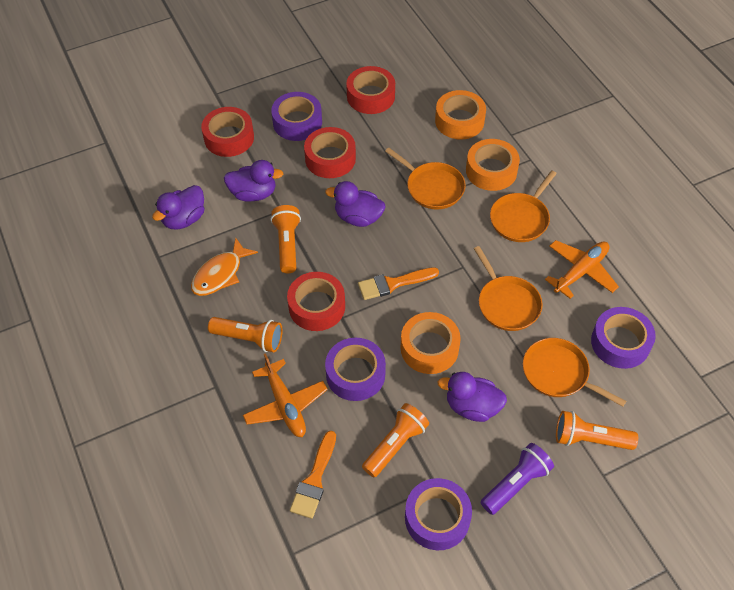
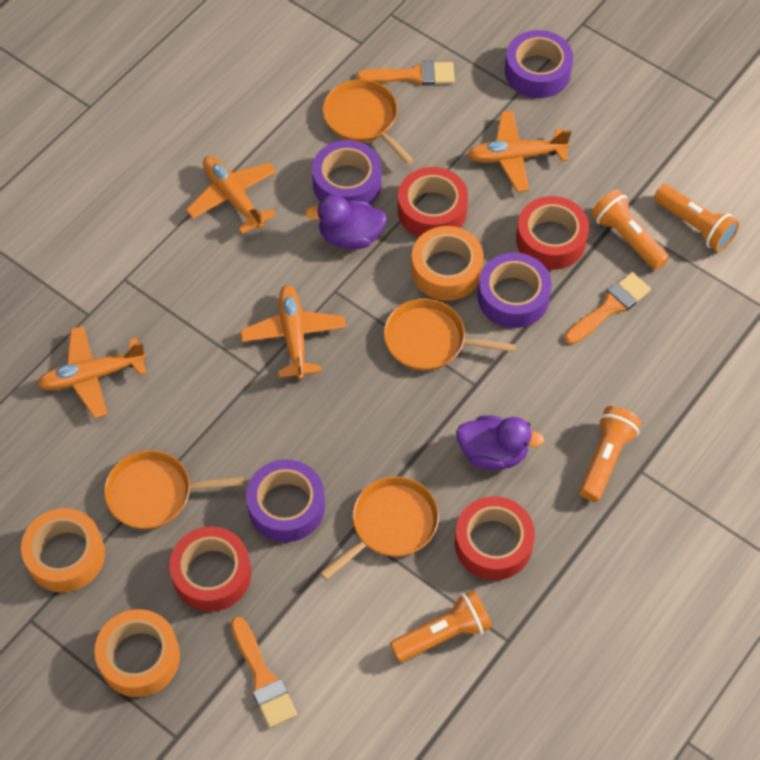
orange brush: 2 -> 3
orange fish: 1 -> 0
orange plane: 2 -> 4
purple duck: 4 -> 2
purple flashlight: 1 -> 0

